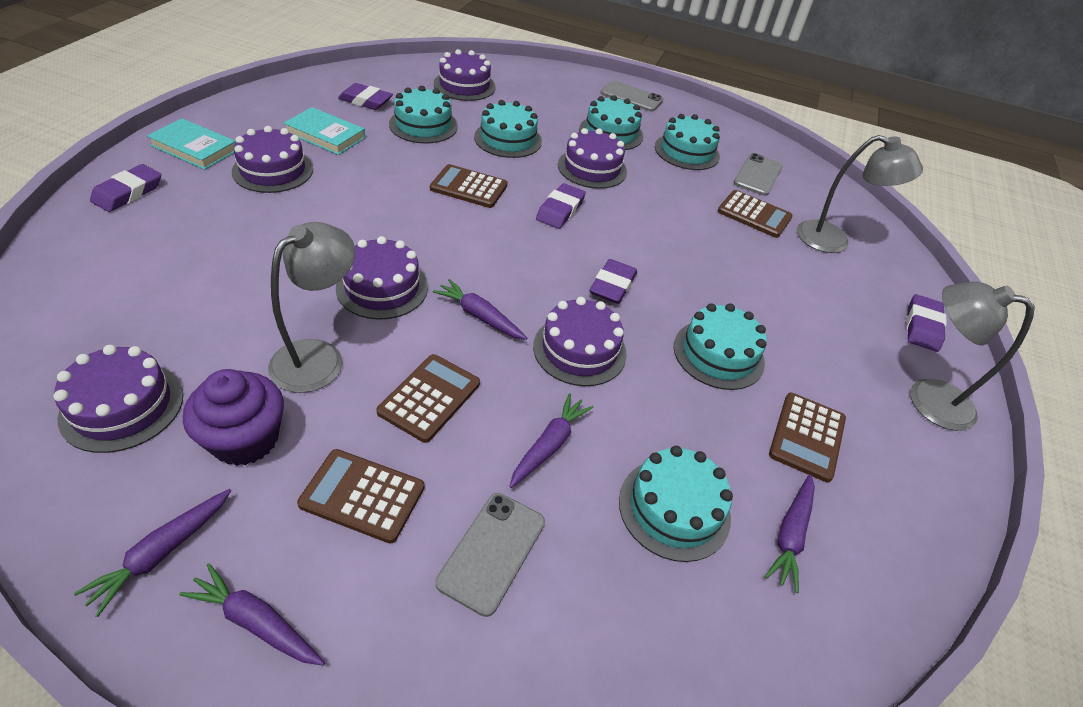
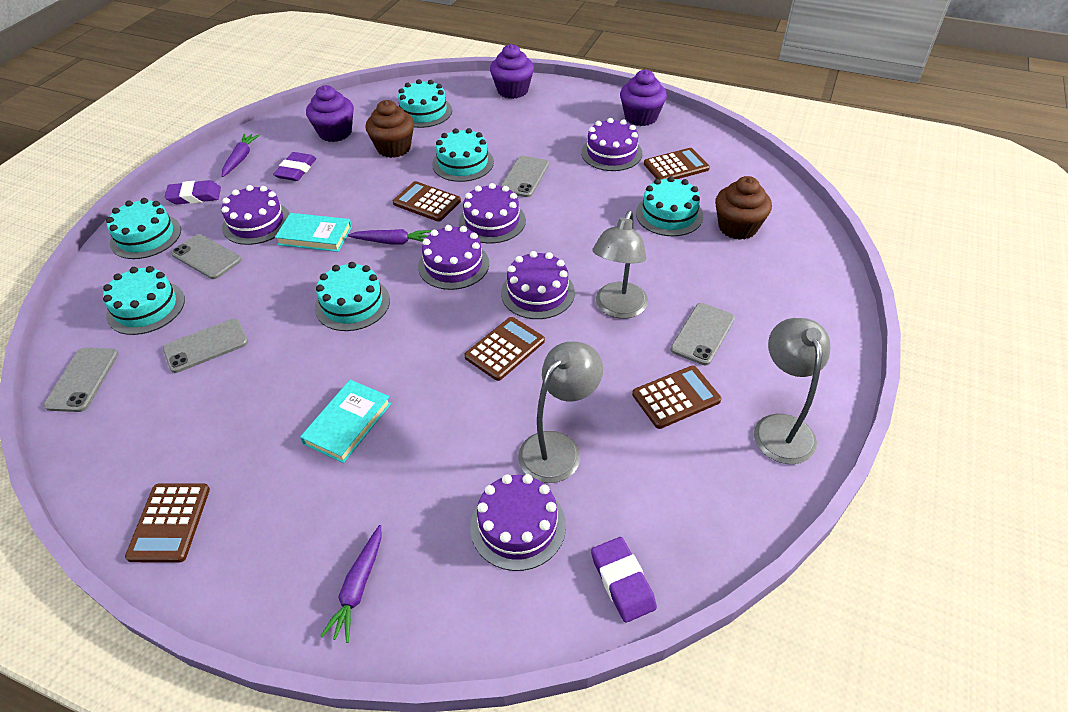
brown cupcake: 0 -> 2
grey phone: 3 -> 5
purple carrot: 5 -> 3
purple cupcake: 1 -> 3
purple eraser: 5 -> 3

